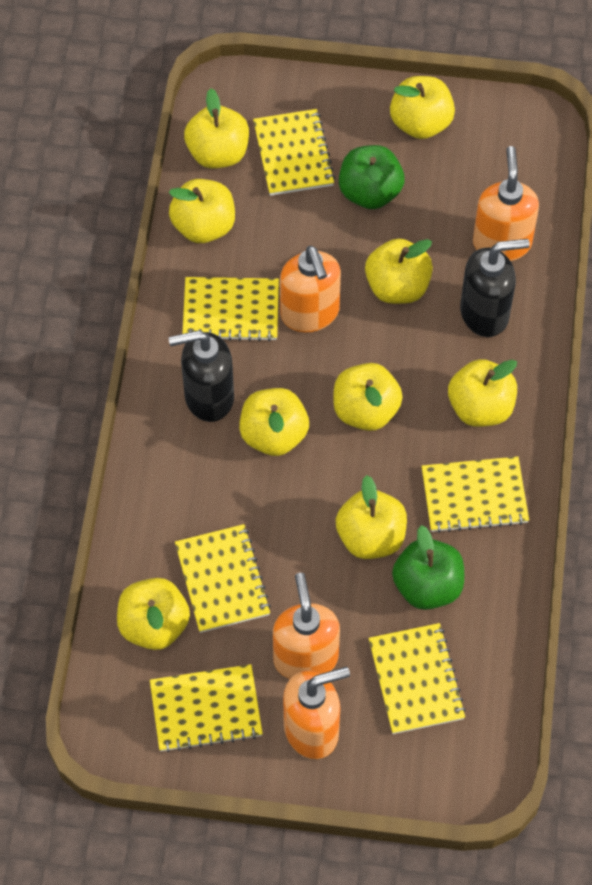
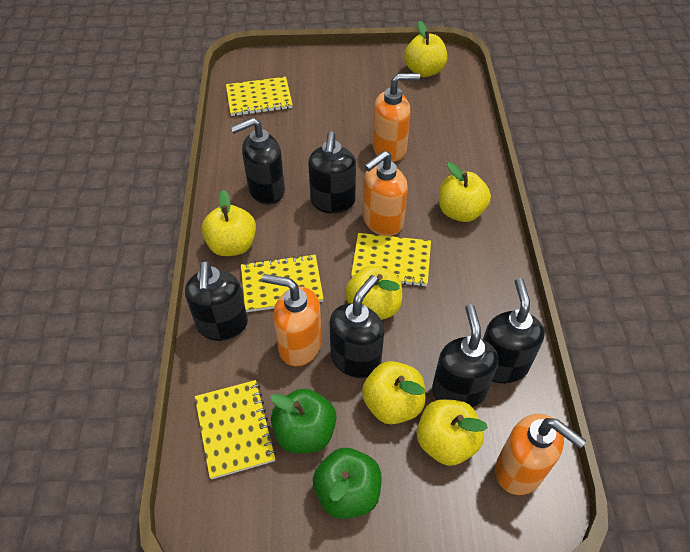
black soap dispenser: 2 -> 6
yellow apple: 9 -> 6
yellow notebook: 6 -> 4

